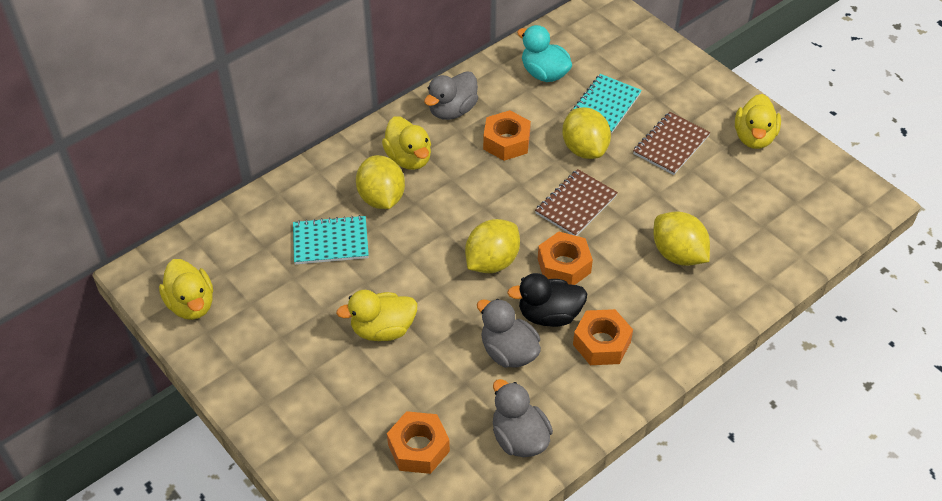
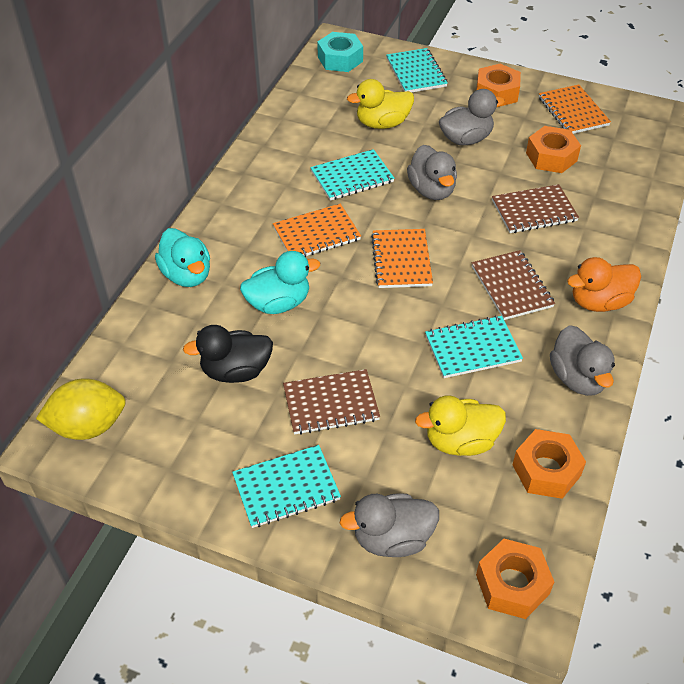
brown notebook: 2 -> 3
grey duck: 3 -> 4
orange duck: 0 -> 1
orange notebook: 0 -> 3
turquoise duck: 1 -> 2
turquoise notebook: 2 -> 4
turquoise nut: 0 -> 1
yellow duck: 4 -> 2
yellow lemon: 4 -> 1

